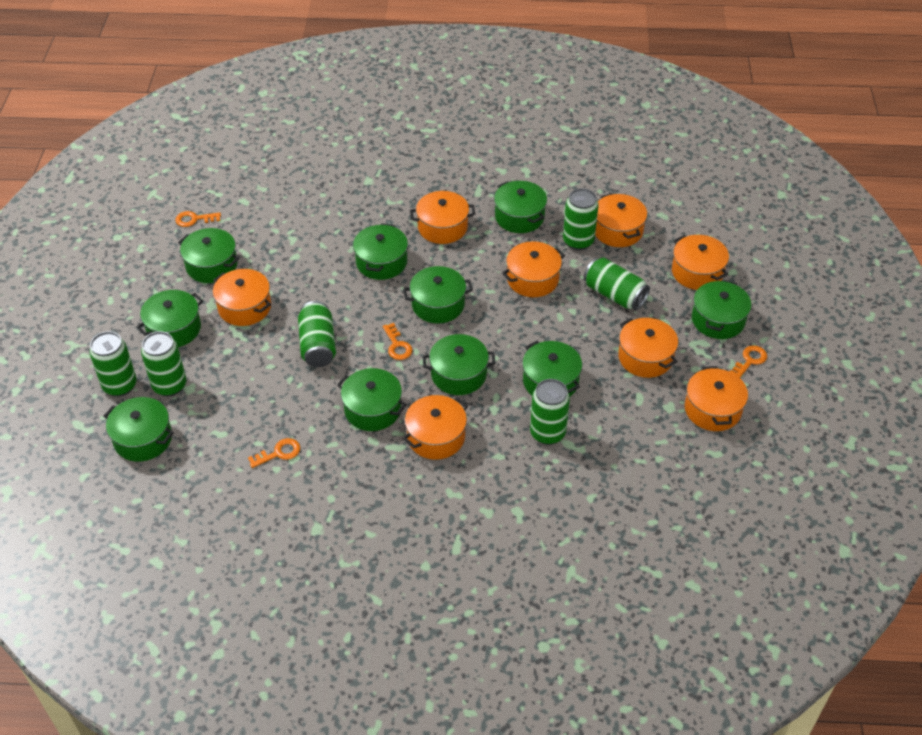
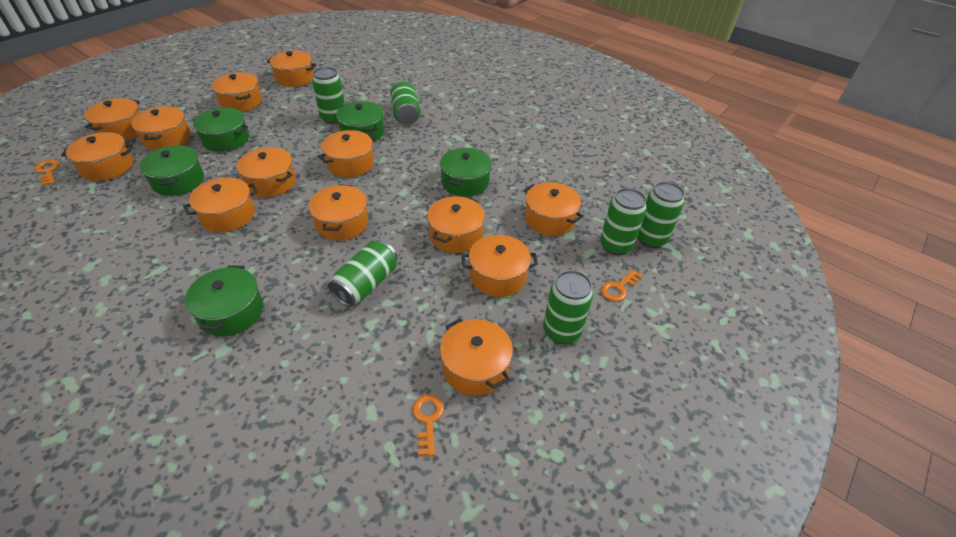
green pot: 10 -> 5
orange key: 4 -> 3
orange pot: 8 -> 13

